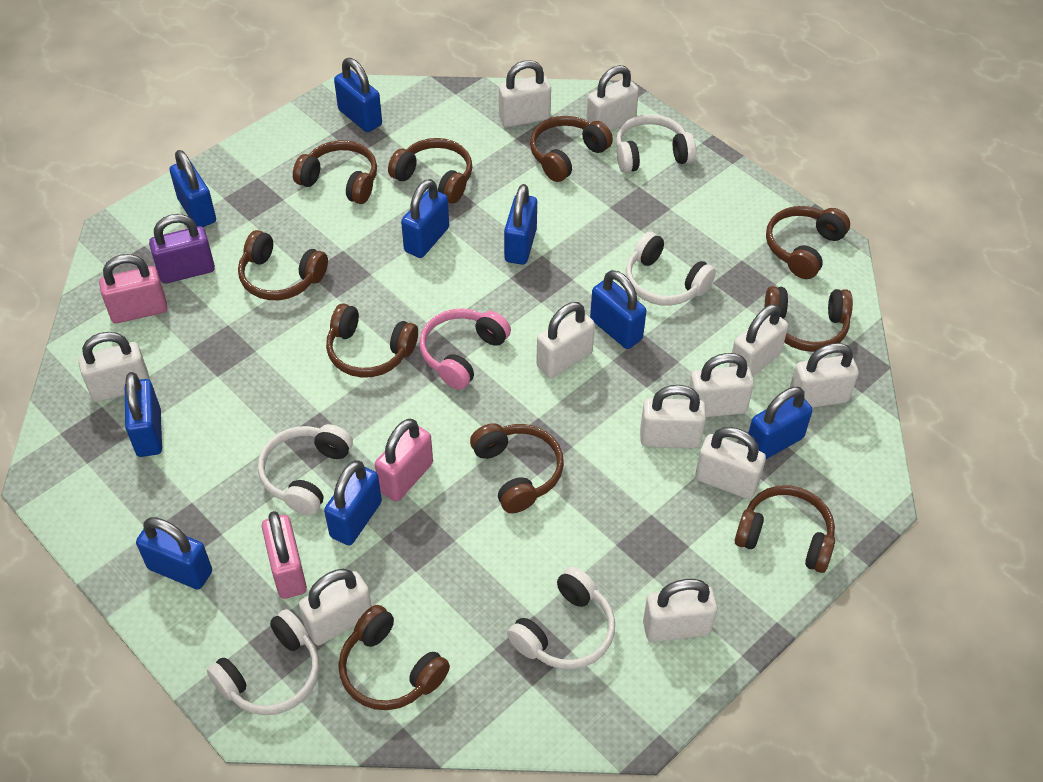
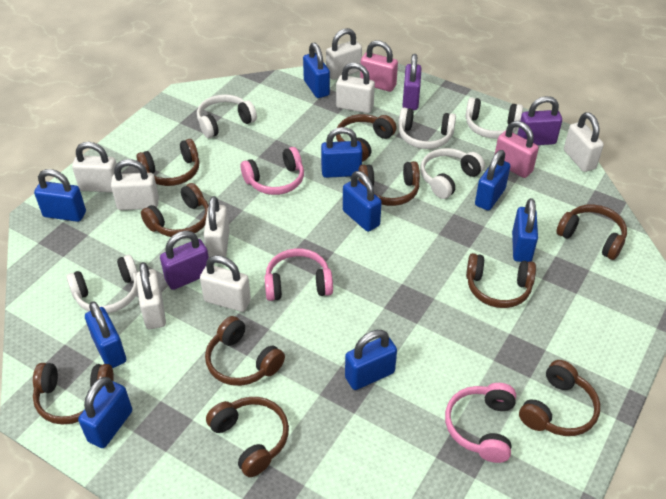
pink headphones: 1 -> 3
pink padlock: 3 -> 2
purple padlock: 1 -> 3
white padlock: 11 -> 8

